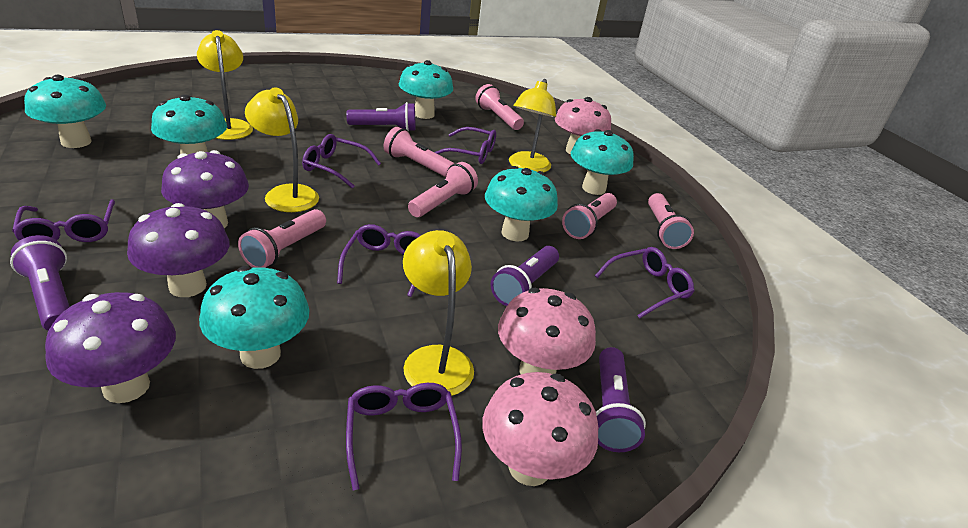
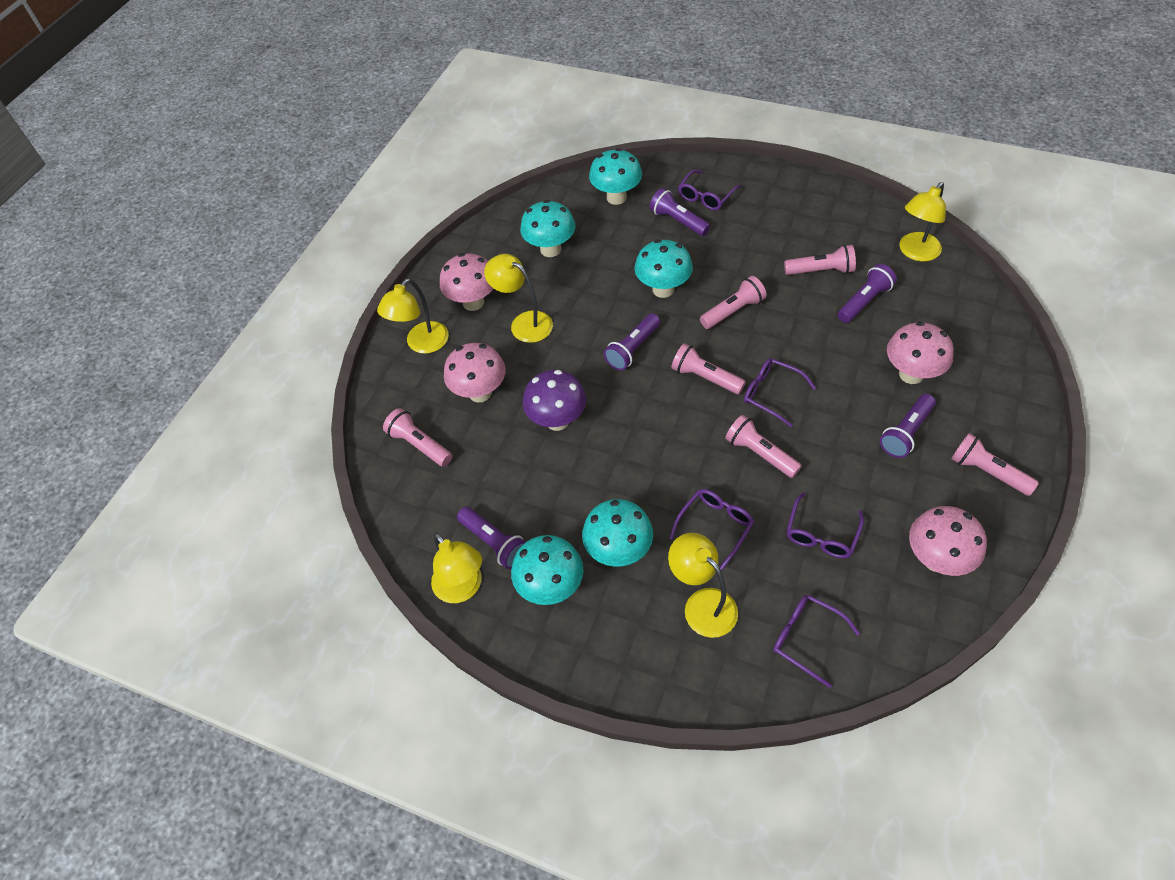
pink mushroom: 3 -> 4
purple flashlight: 4 -> 5
purple glasses: 6 -> 5
purple mushroom: 3 -> 1
turquoise mushroom: 6 -> 5
yellow lamp: 4 -> 5

